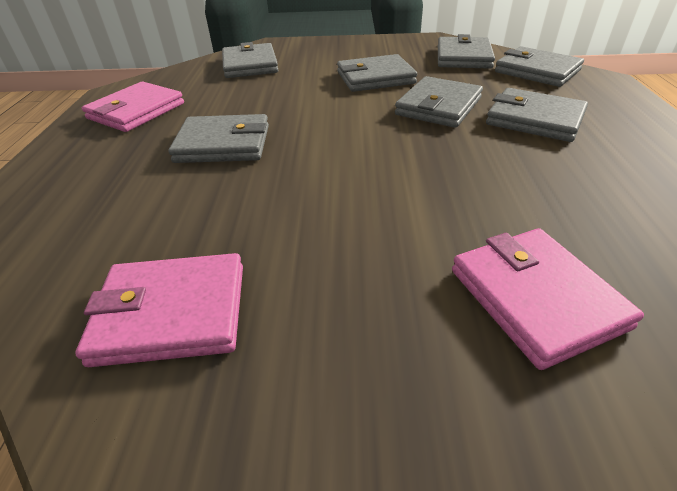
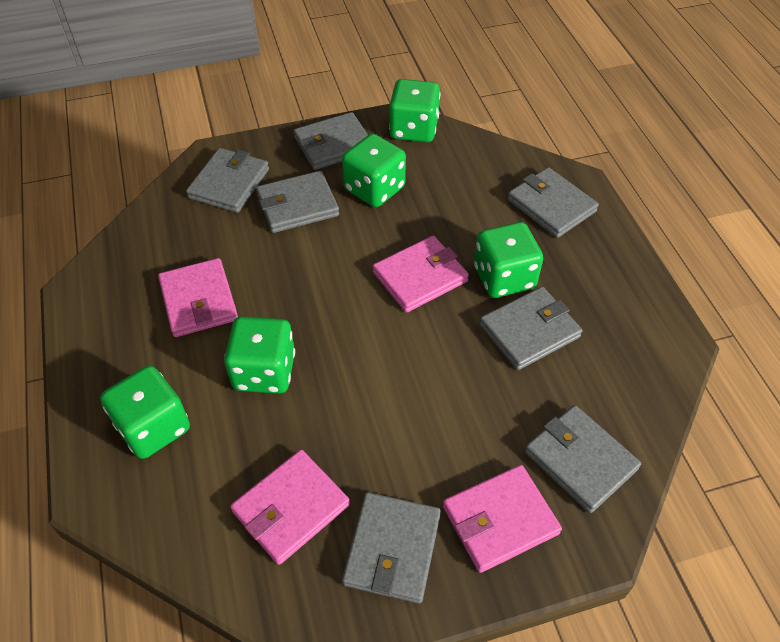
green dice: 0 -> 5
pink wallet: 3 -> 4

